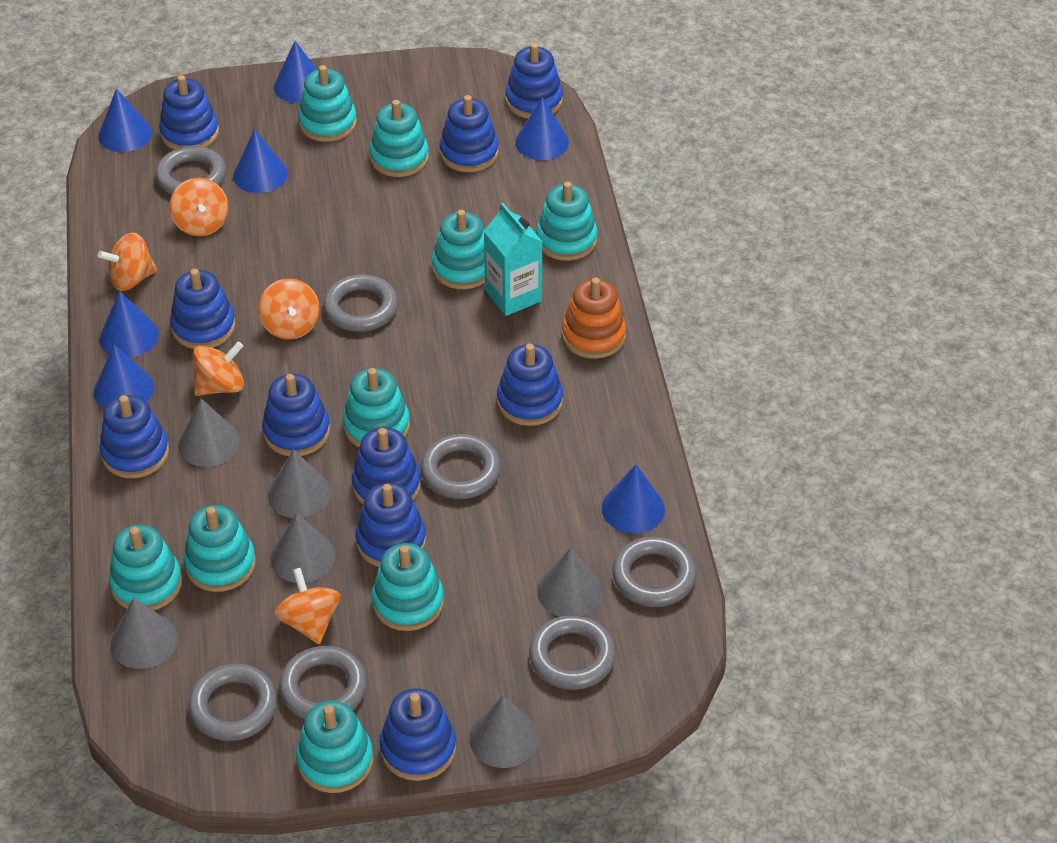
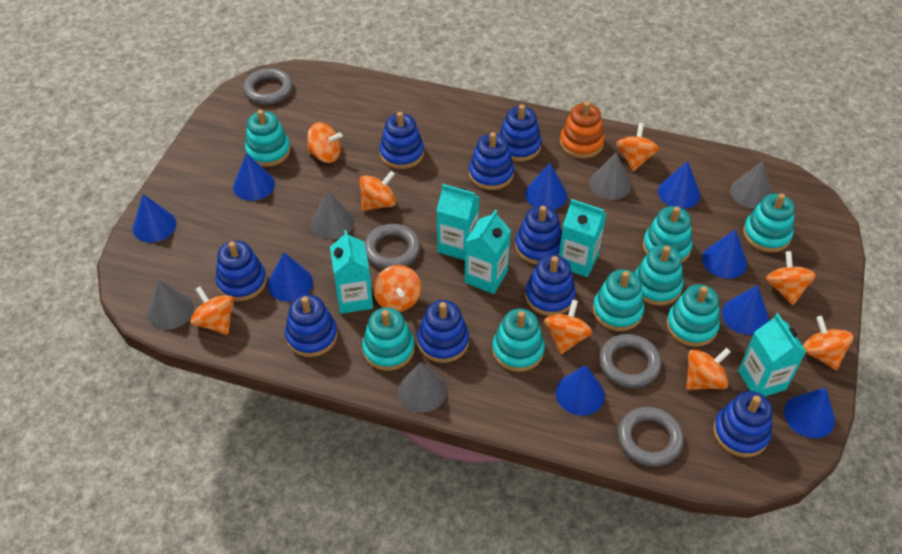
blue cone: 7 -> 9
blue stacking toy: 10 -> 9
grey cone: 6 -> 5
grey ring: 7 -> 4
orange spinning top: 5 -> 9
turquoise carton: 1 -> 5
turquoise stacking toy: 9 -> 8

